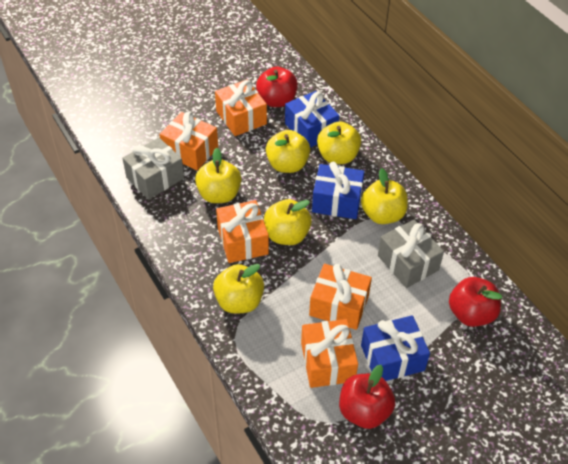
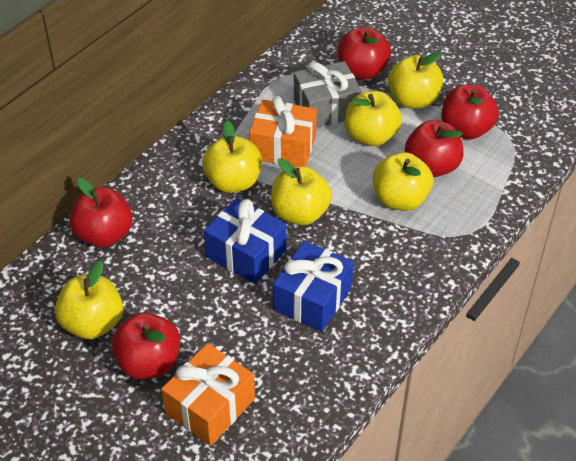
blue gift: 3 -> 2
grey gift: 2 -> 1
orange gift: 5 -> 2
red apple: 3 -> 5

